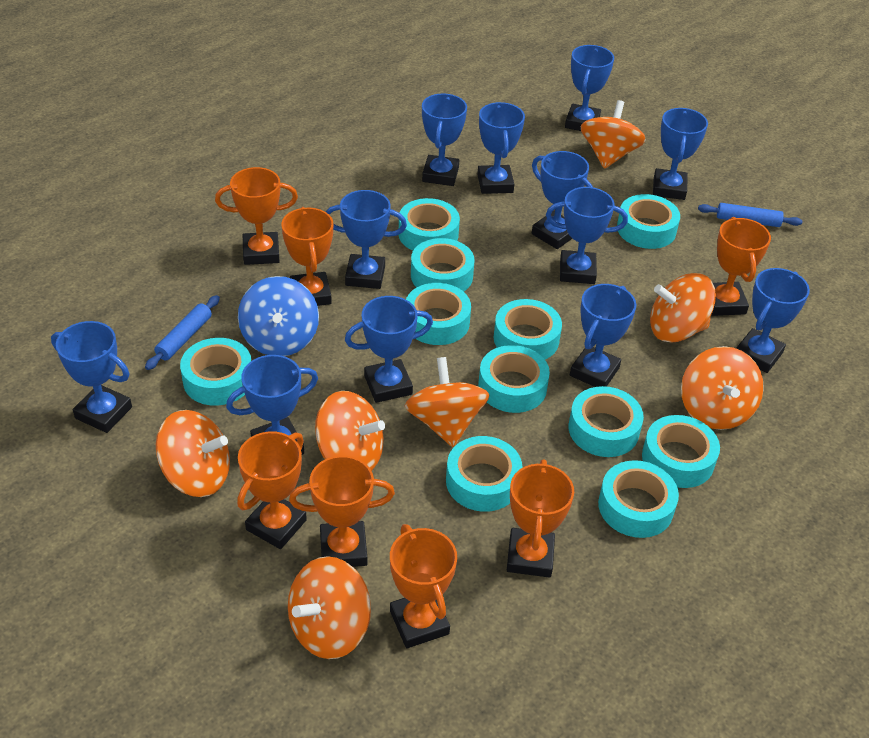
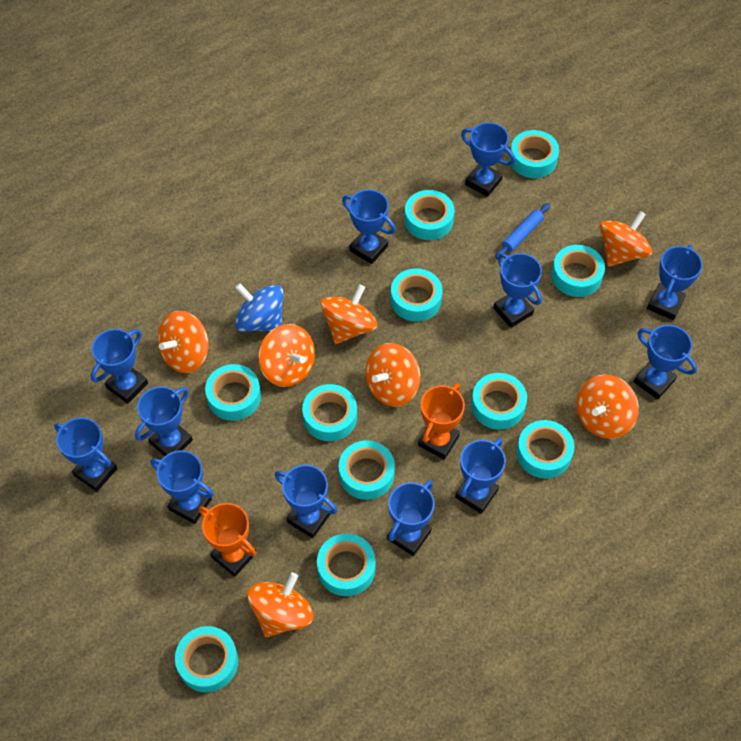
blue rolling pin: 2 -> 1
orange trophy: 7 -> 2

